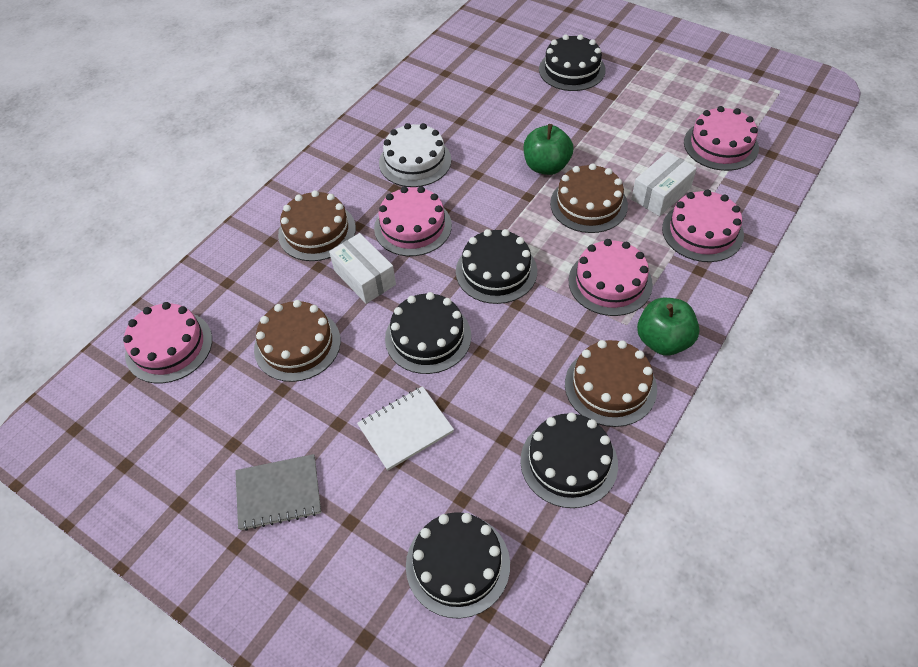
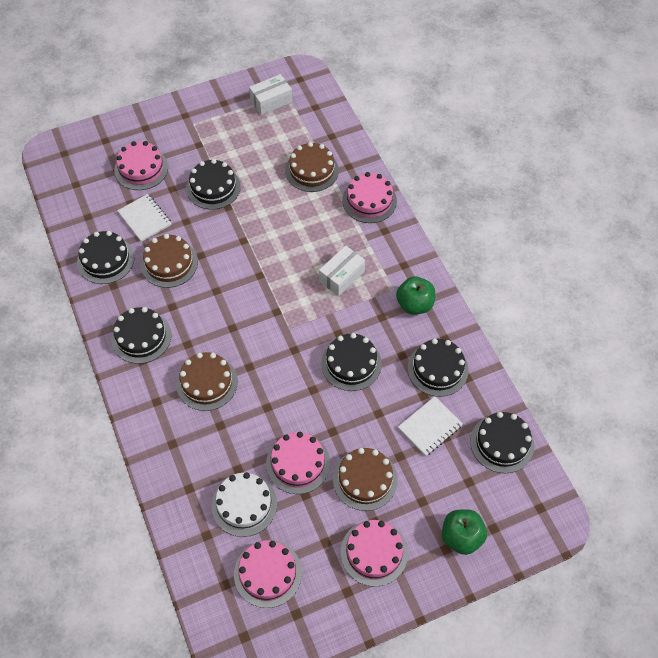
black cake: 5 -> 6
grey notebook: 1 -> 0
white notebook: 1 -> 2

